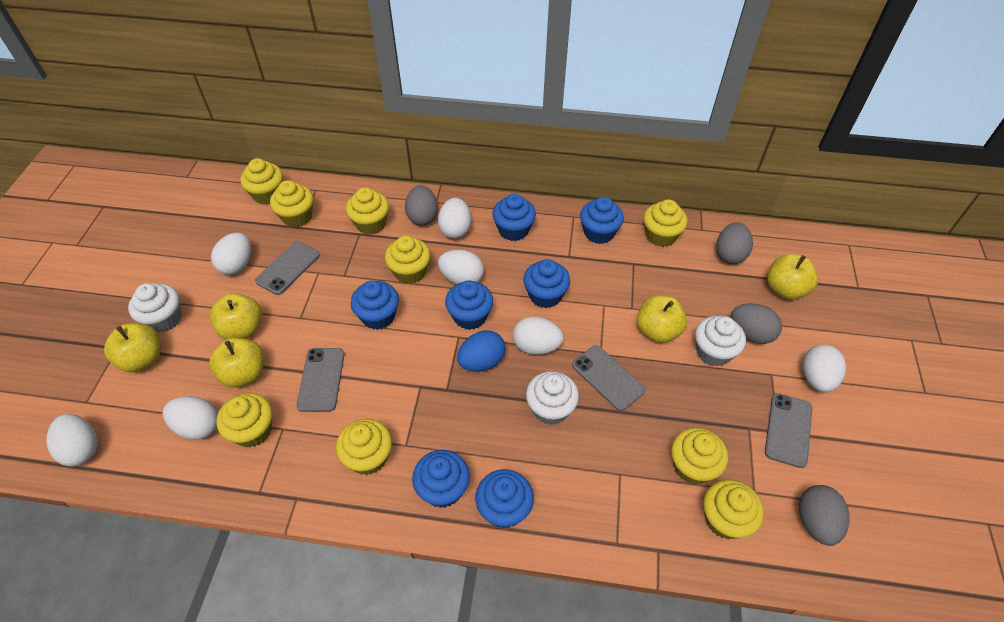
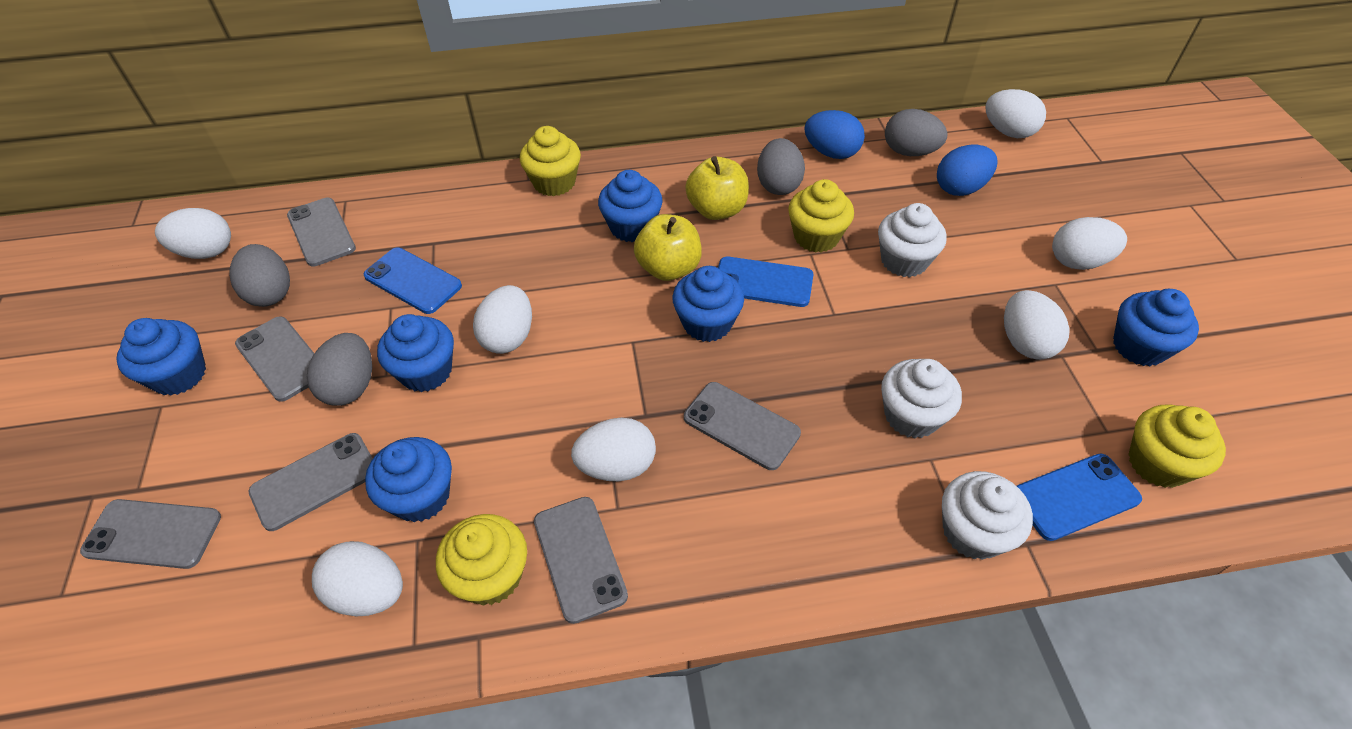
blue cupcake: 7 -> 6
blue egg: 1 -> 2
blue phone: 0 -> 3
grey phone: 4 -> 6
yellow apple: 5 -> 2
yellow cupcake: 9 -> 4

